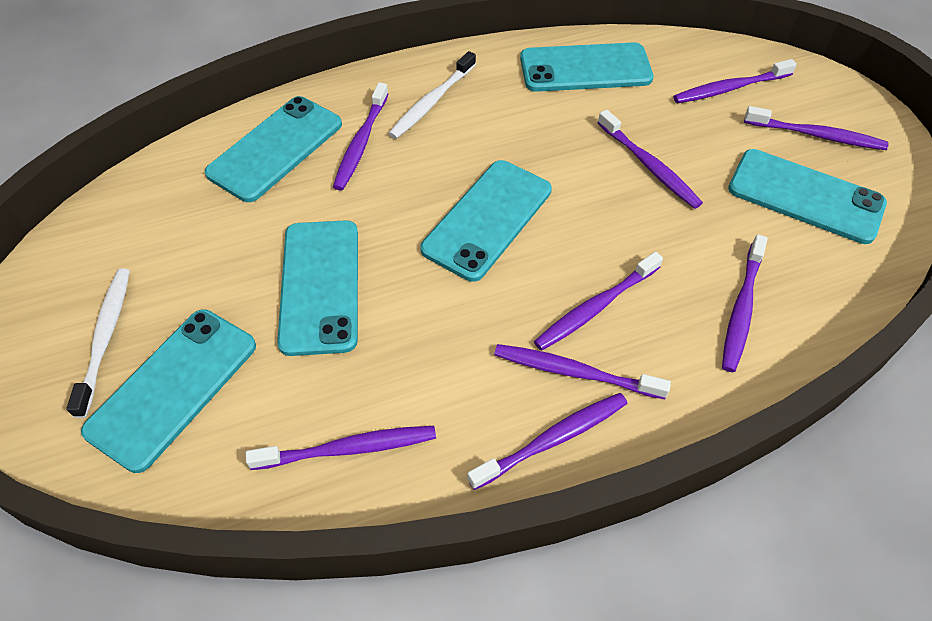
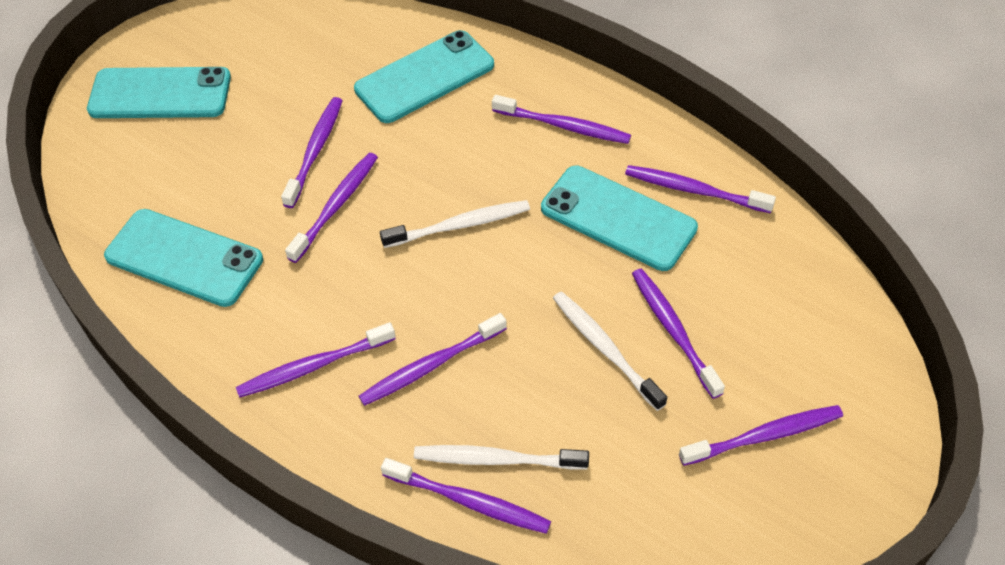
turquoise phone: 6 -> 4
white toothbrush: 2 -> 3

